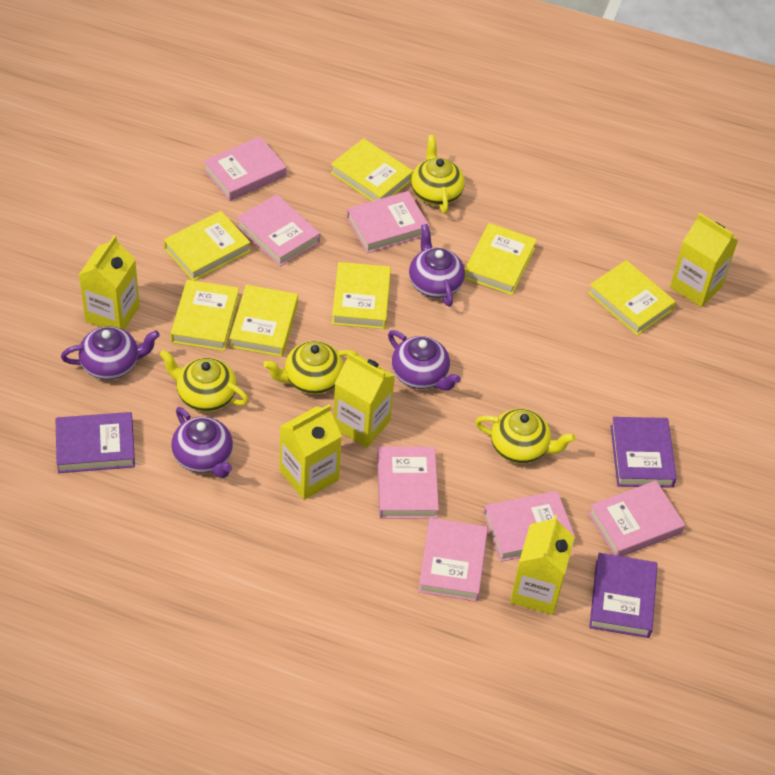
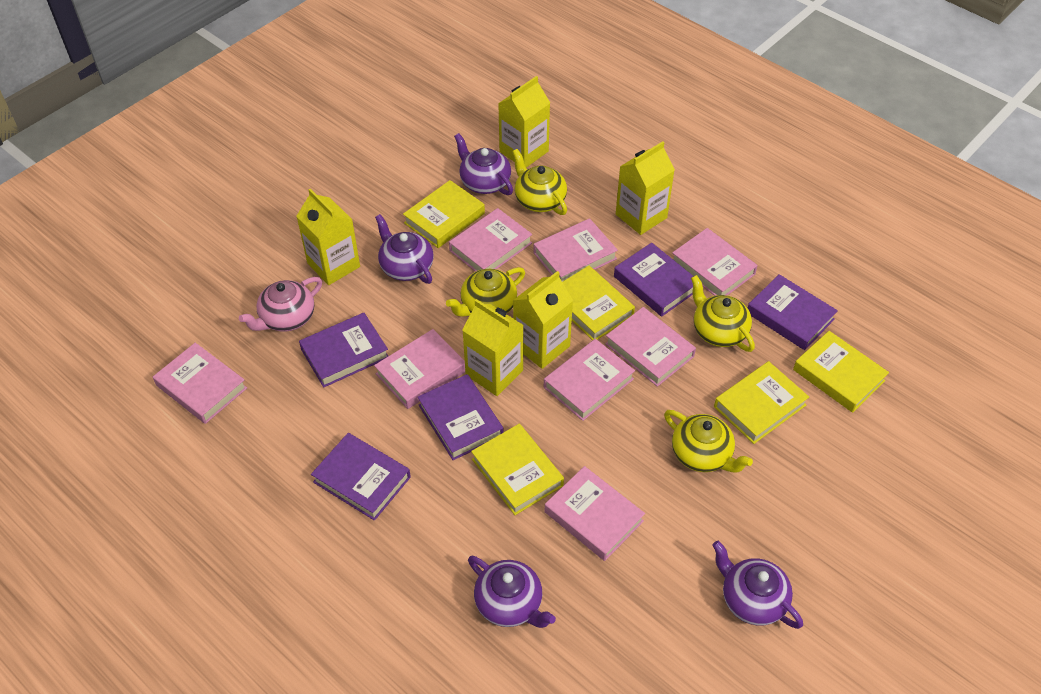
pink book: 7 -> 8
pink teapot: 0 -> 1
purple book: 3 -> 5
yellow book: 7 -> 5

